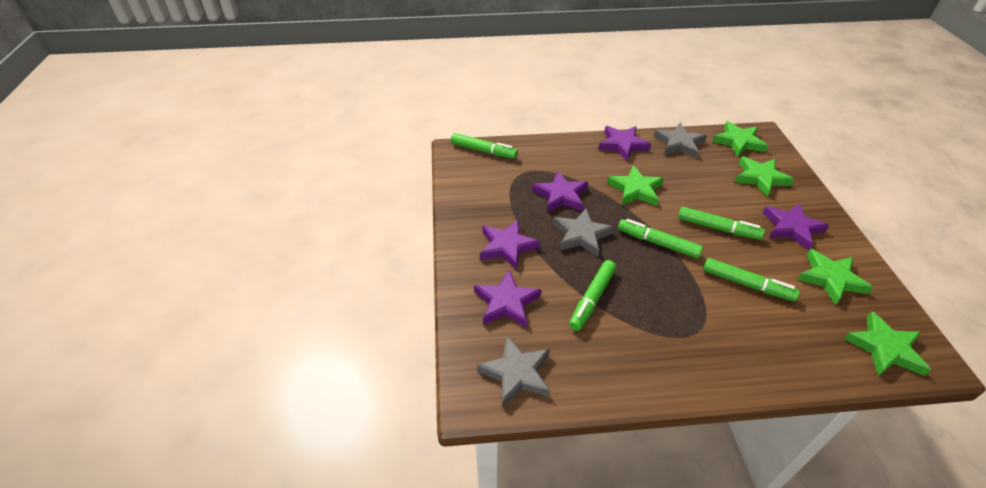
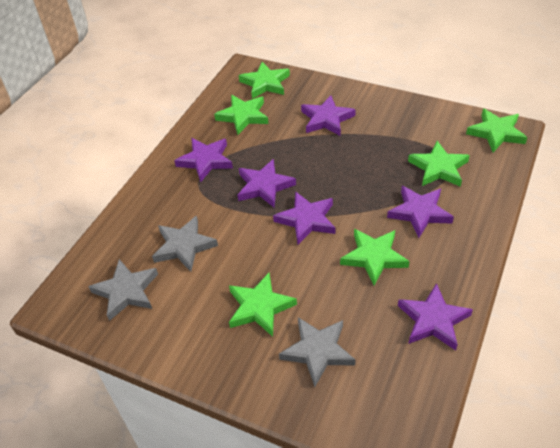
green marker: 5 -> 0
green star: 5 -> 6
purple star: 5 -> 6

